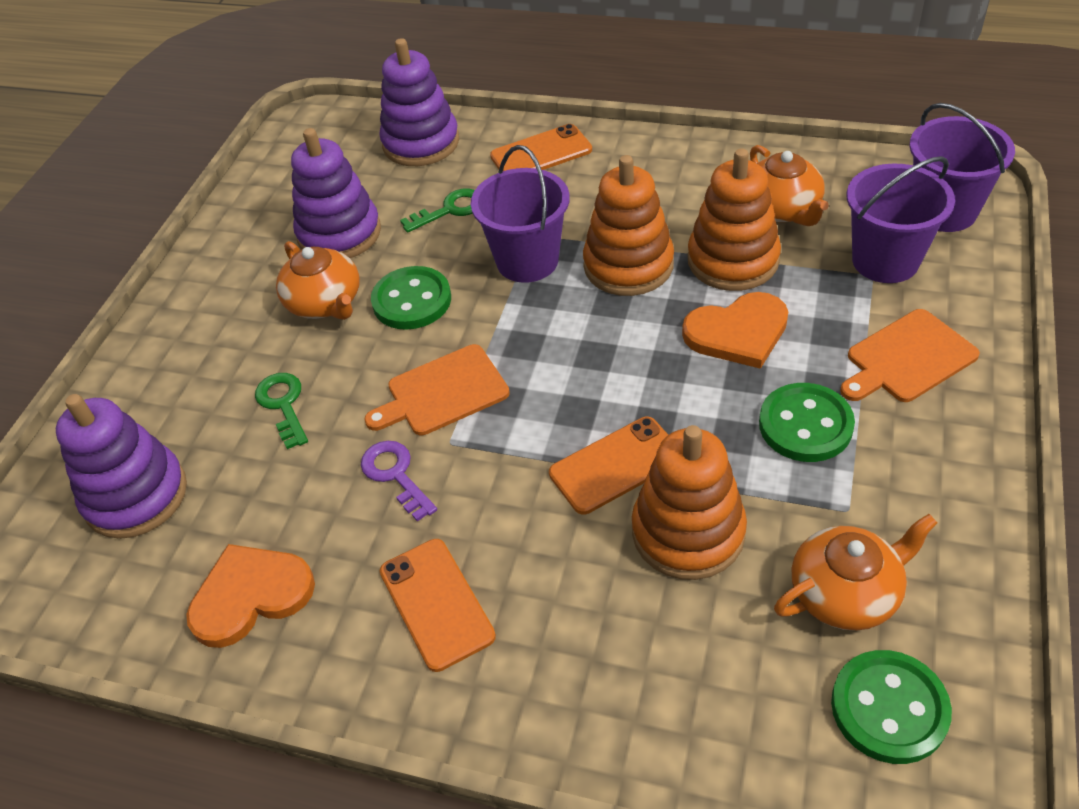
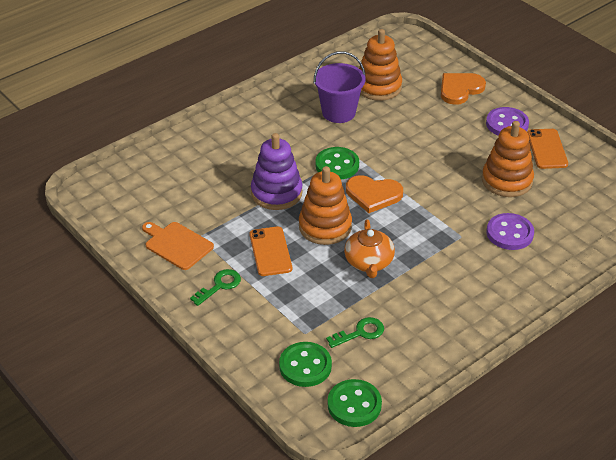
orange cutting board: 2 -> 1
orange phone: 3 -> 2
orange teapot: 3 -> 1
purple bucket: 3 -> 1
purple button: 0 -> 2
purple key: 1 -> 0
purple stacking toy: 3 -> 1

